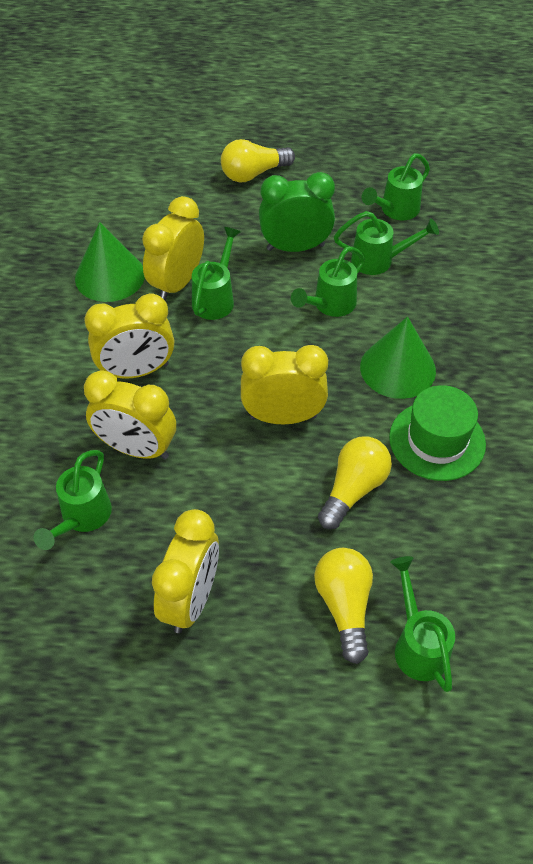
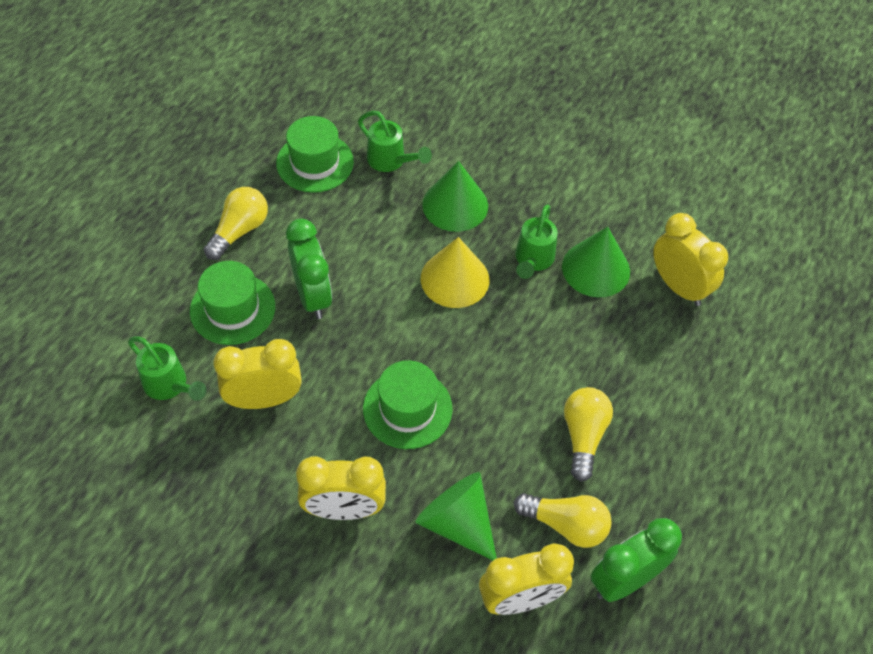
green clock: 1 -> 2
green cone: 2 -> 3
green hat: 1 -> 3
green watering can: 6 -> 3
yellow clock: 5 -> 4
yellow cone: 0 -> 1

